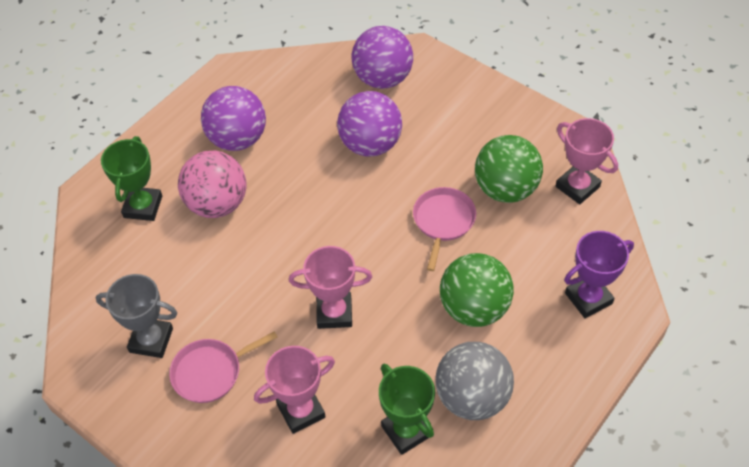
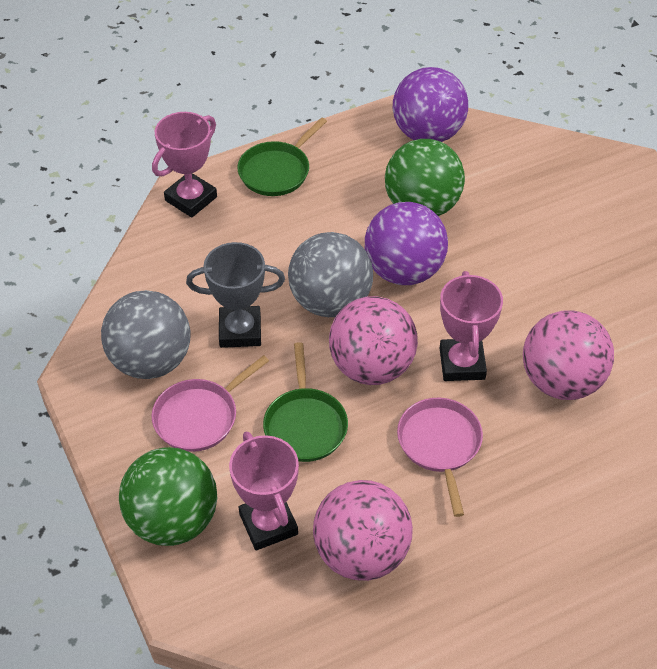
green pan: 0 -> 2
green trophy: 2 -> 0
grey ball: 1 -> 2
pink ball: 1 -> 3
purple ball: 3 -> 2
purple trophy: 1 -> 0

